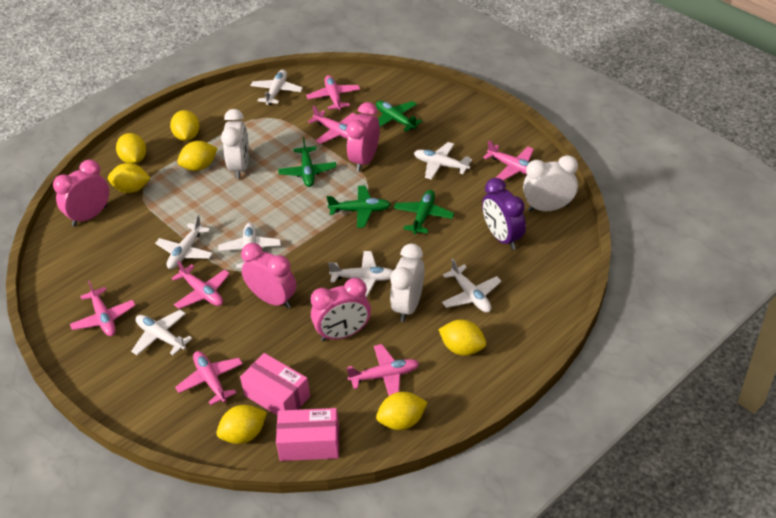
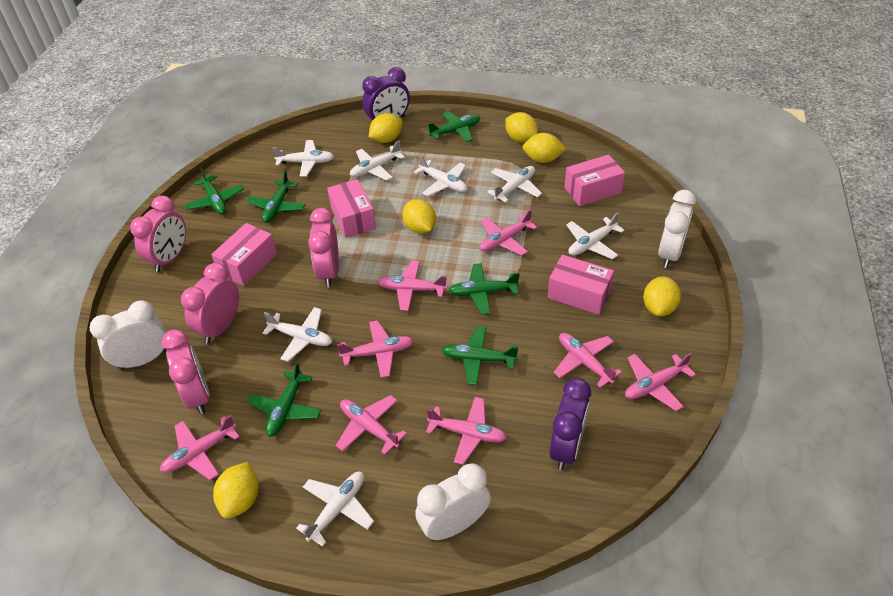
green plane: 4 -> 6
pink box: 2 -> 4
pink plane: 7 -> 8
purple clock: 1 -> 2
yellow lemon: 7 -> 6

